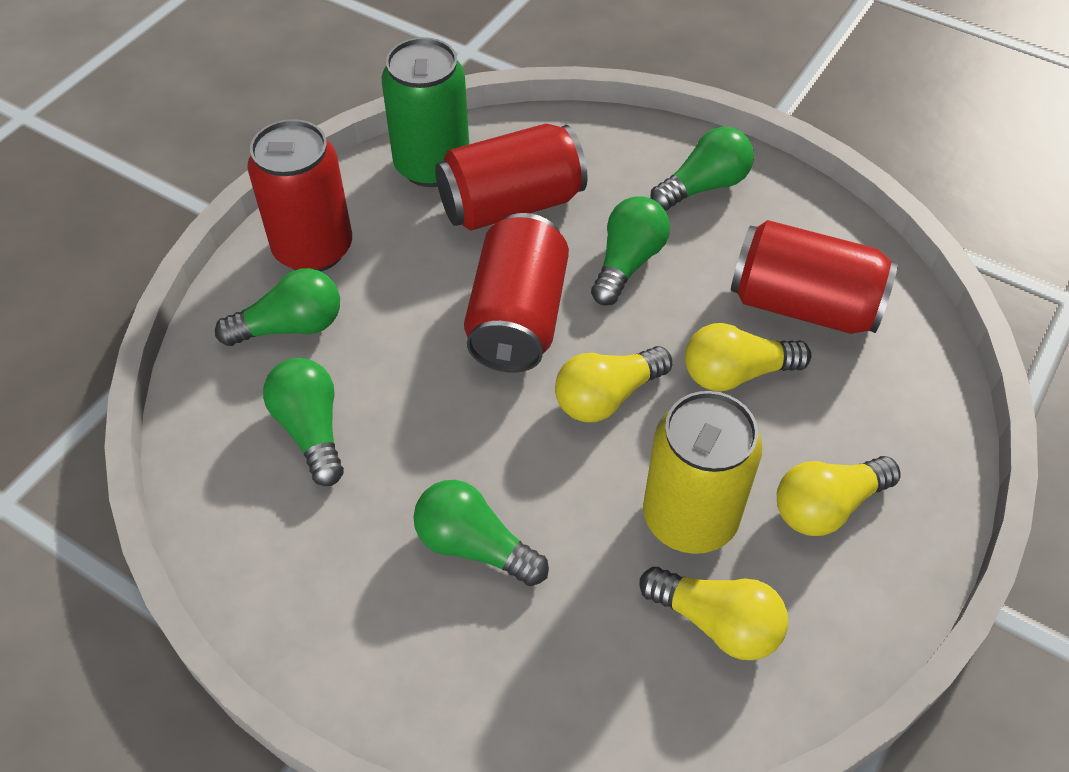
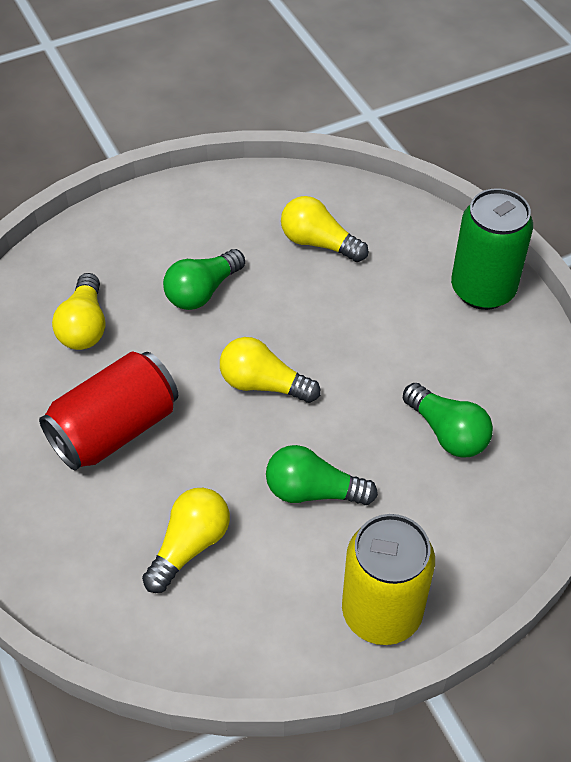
green light bulb: 5 -> 3
red can: 4 -> 1

